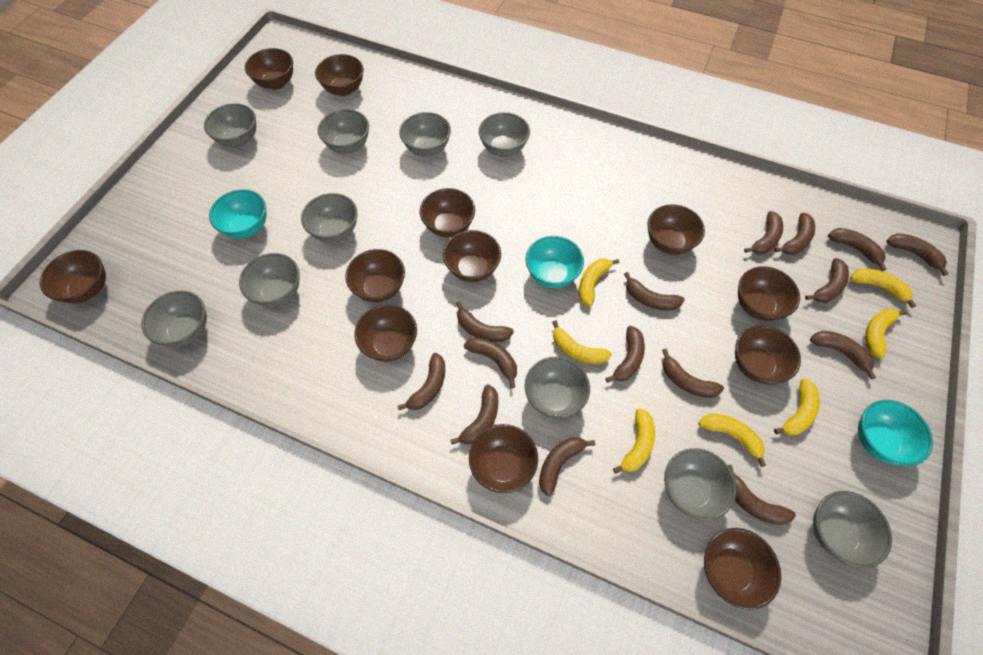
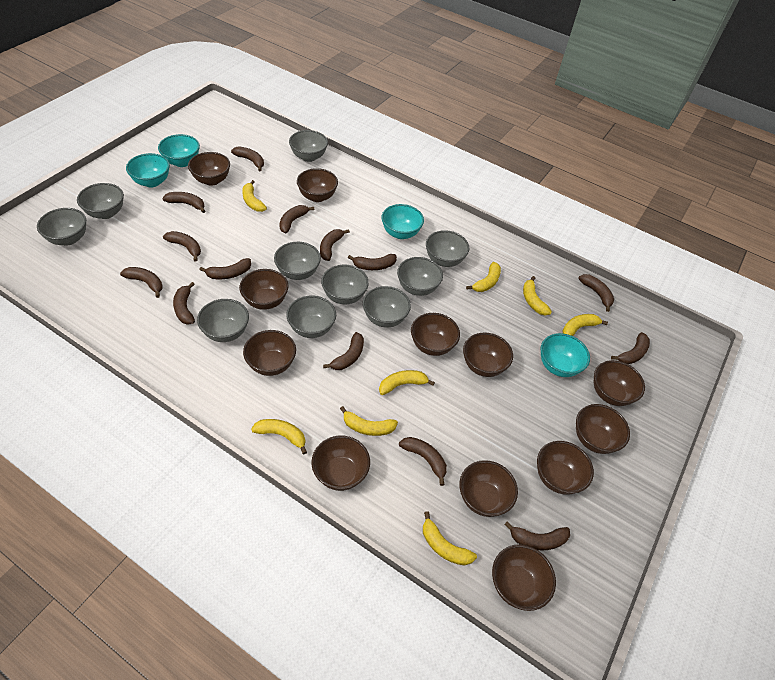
brown banana: 15 -> 14
turquoise bowl: 3 -> 4
yellow banana: 7 -> 8

